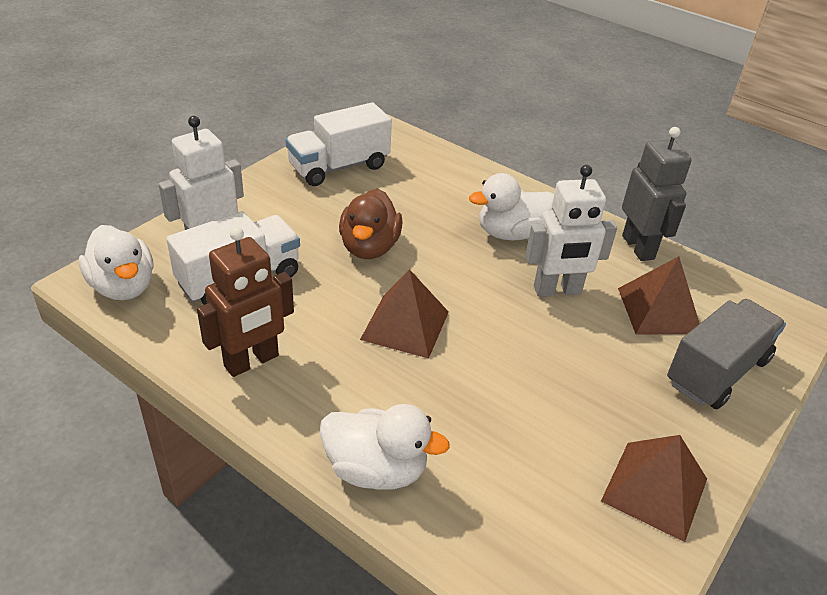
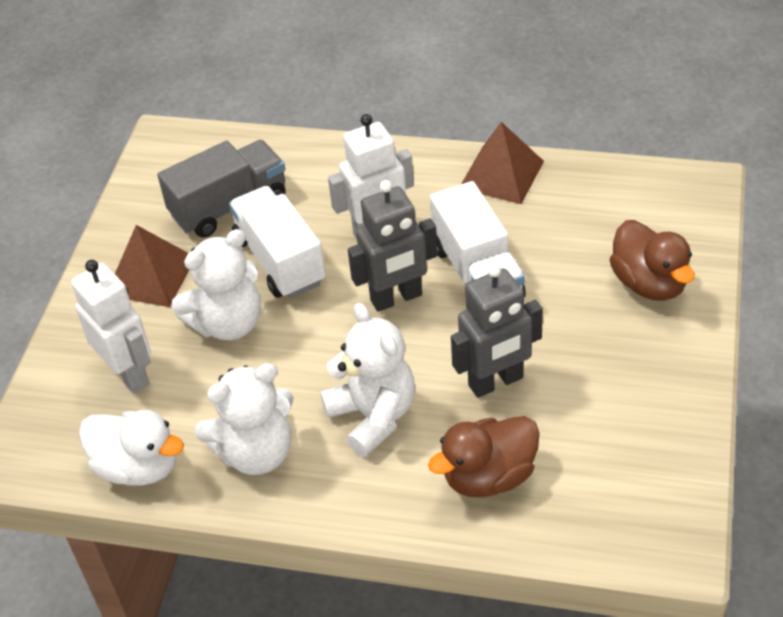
brown duck: 1 -> 2
brown pyramid: 3 -> 2
brown robot: 1 -> 0
grey robot: 1 -> 2
white duck: 3 -> 1
white teddy bear: 0 -> 3

